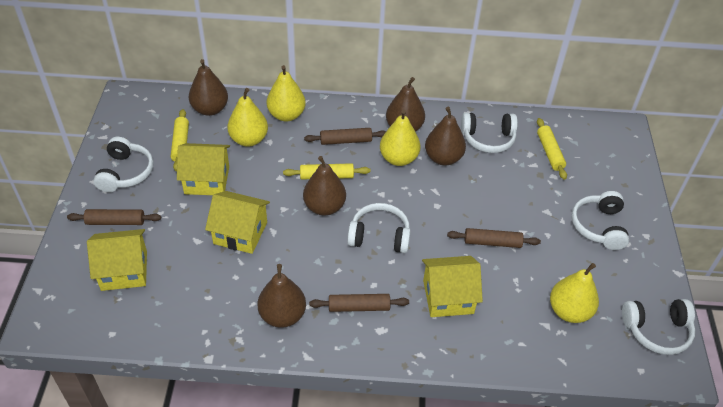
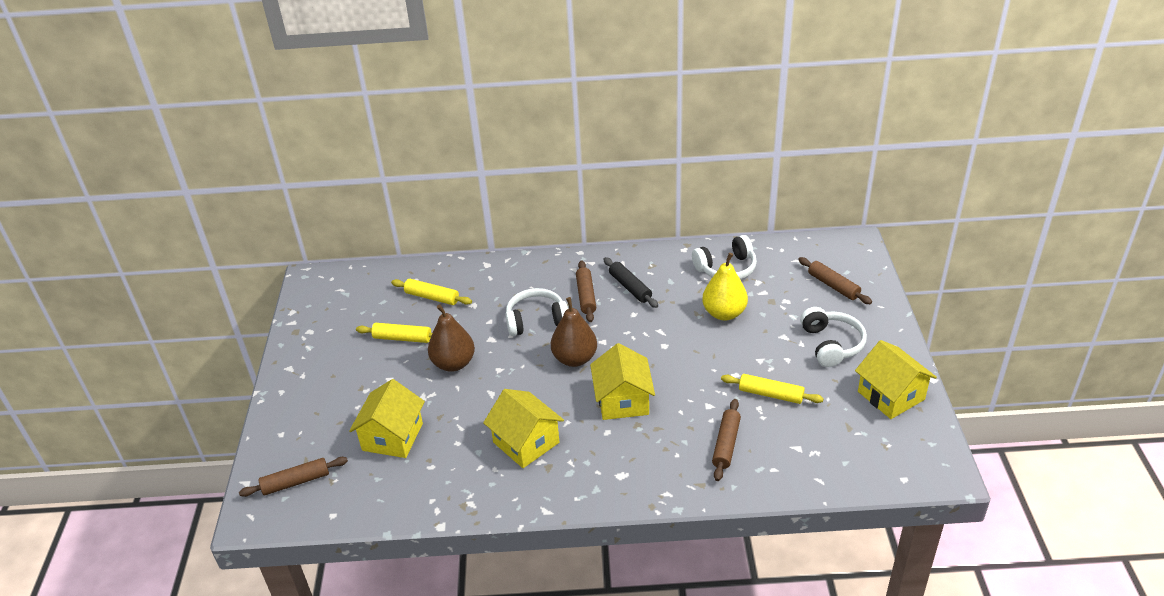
black rolling pin: 0 -> 1
brown pear: 5 -> 2
white headphones: 5 -> 3
yellow pear: 4 -> 1

